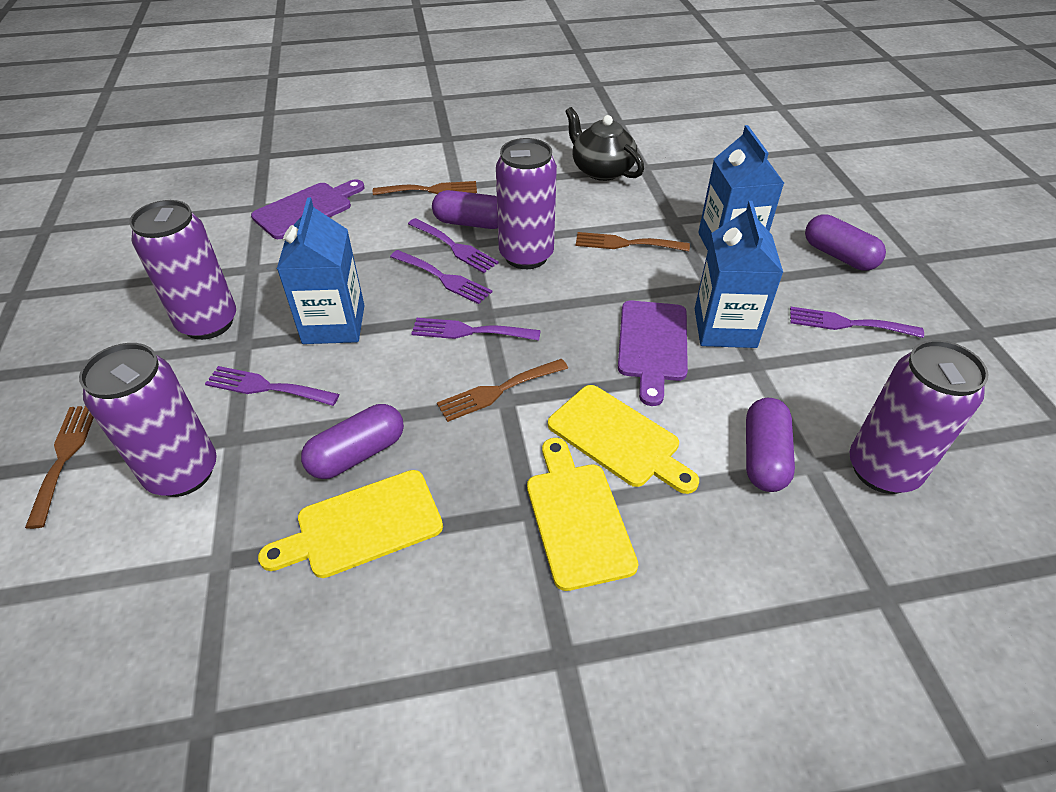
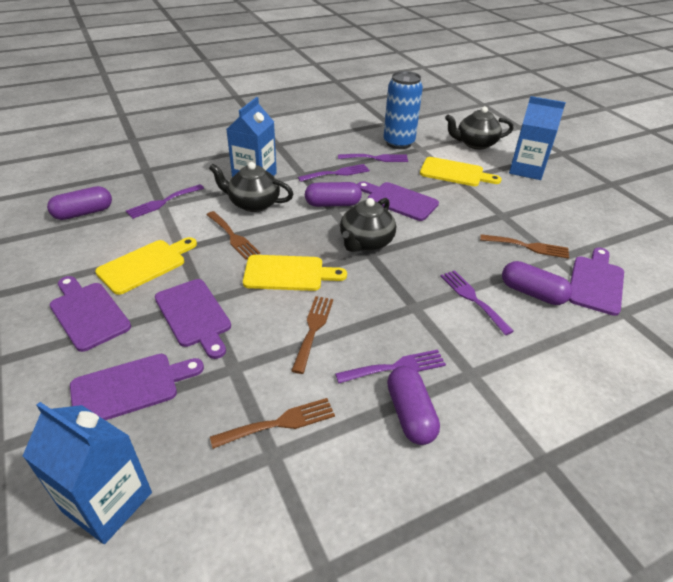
black teapot: 1 -> 3
blue can: 0 -> 1
purple can: 4 -> 0
purple cutting board: 2 -> 5

